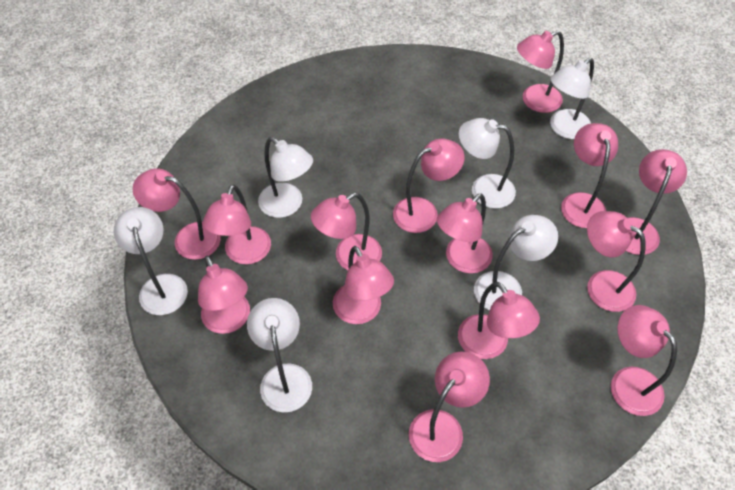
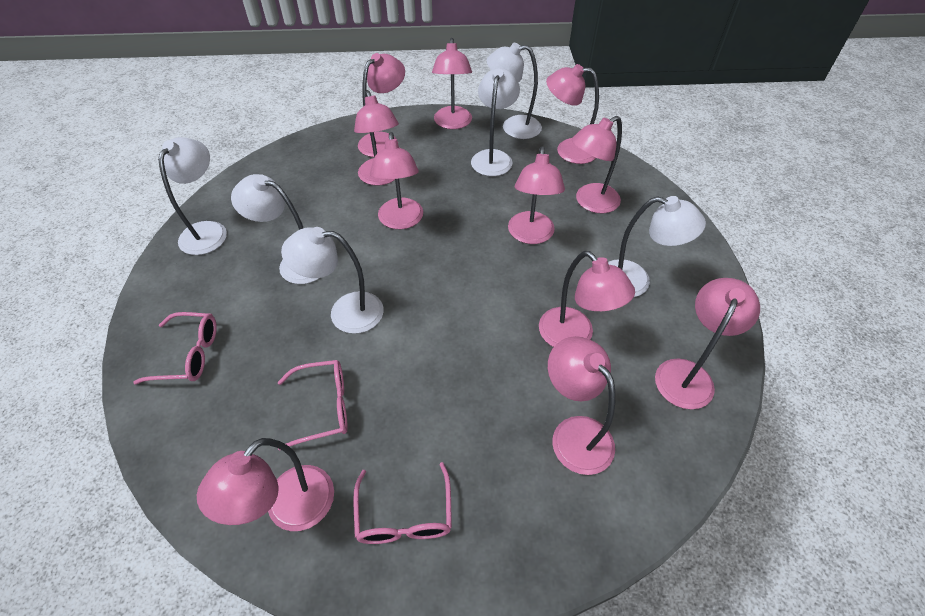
pink glasses: 0 -> 3
pink lamp: 14 -> 11

